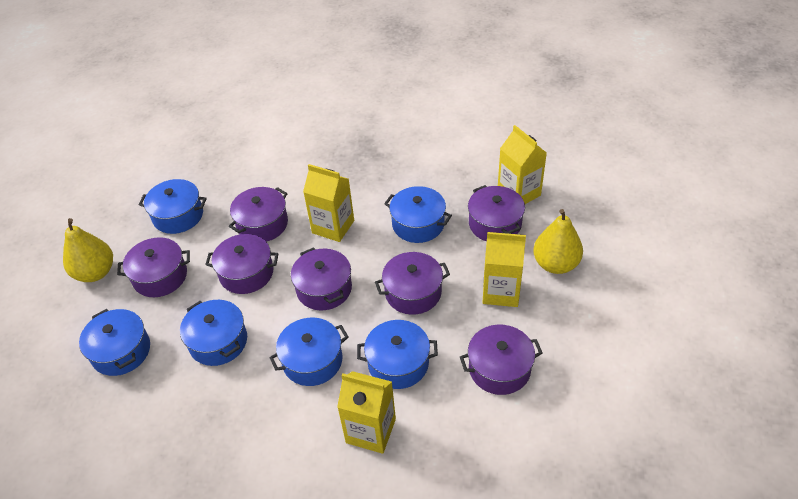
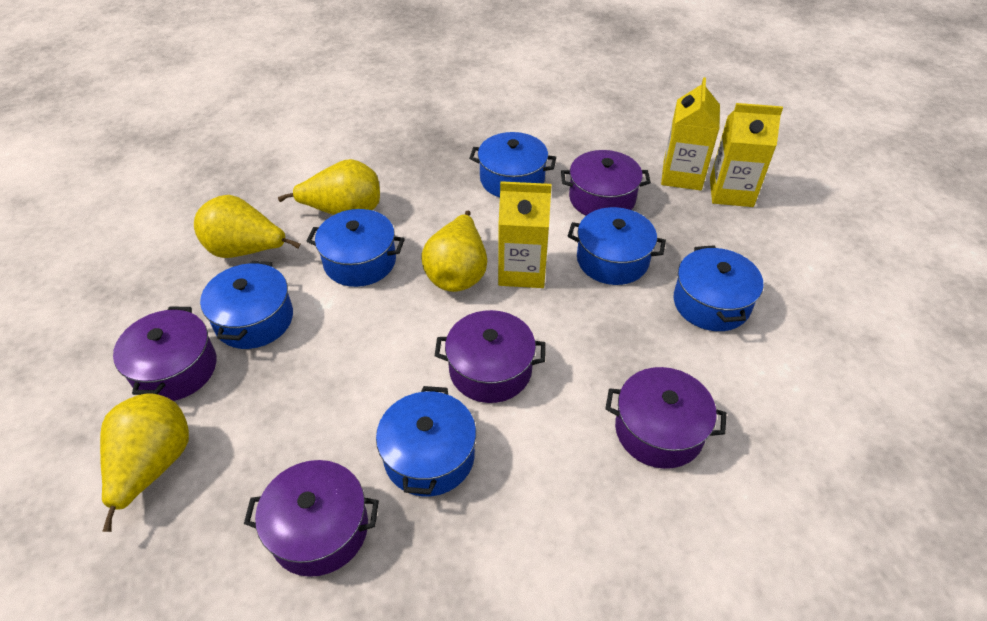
purple pot: 7 -> 5
yellow carton: 4 -> 3
yellow pear: 2 -> 4

